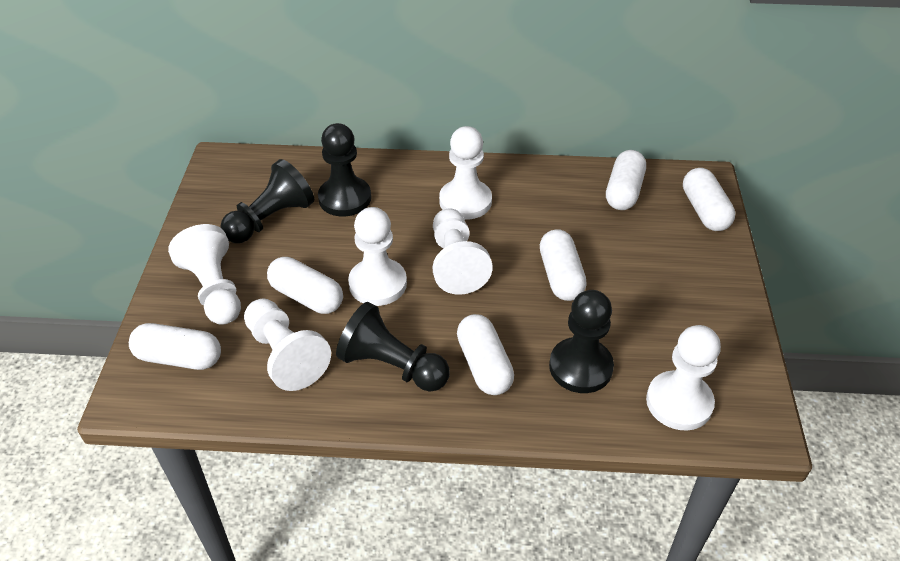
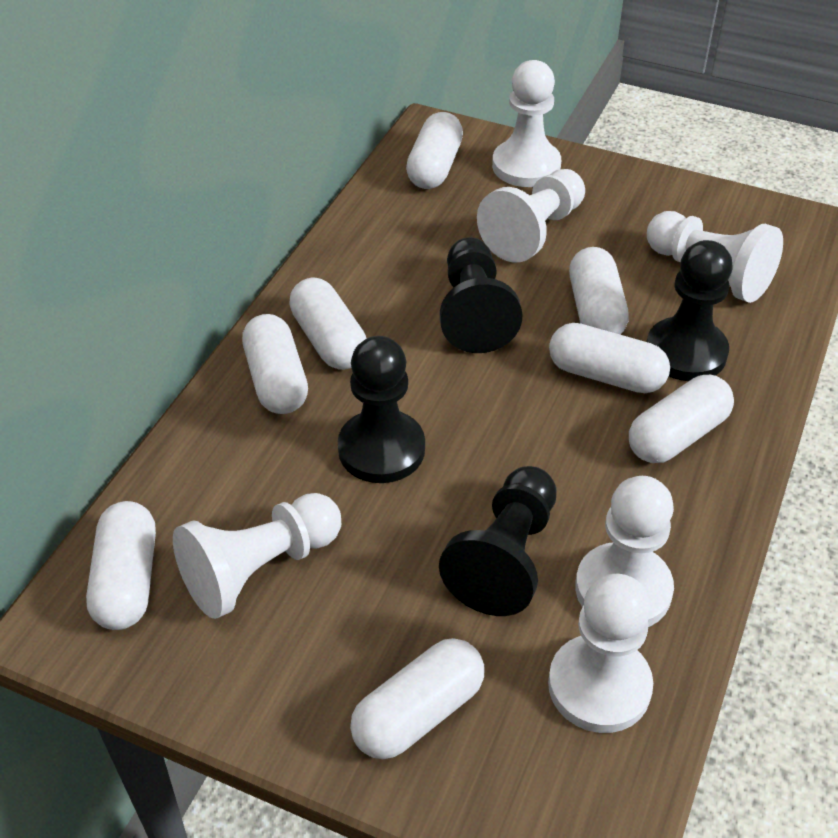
white capsule: 6 -> 8

